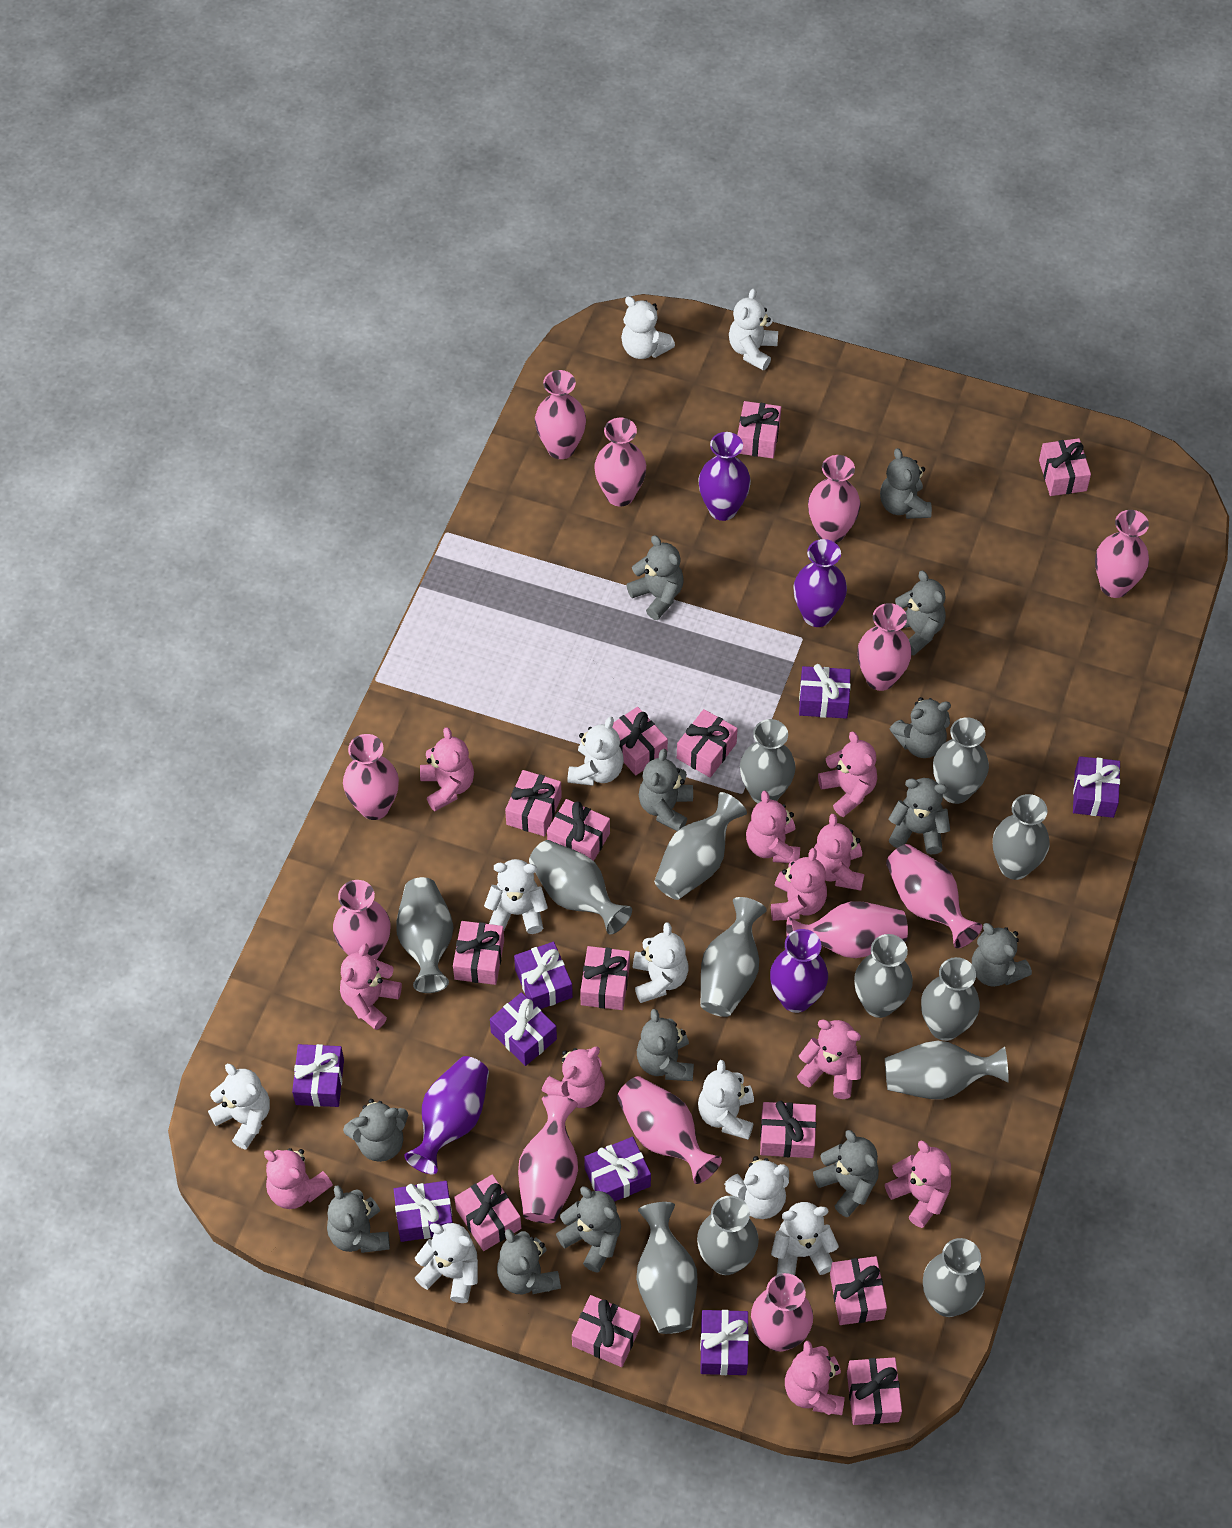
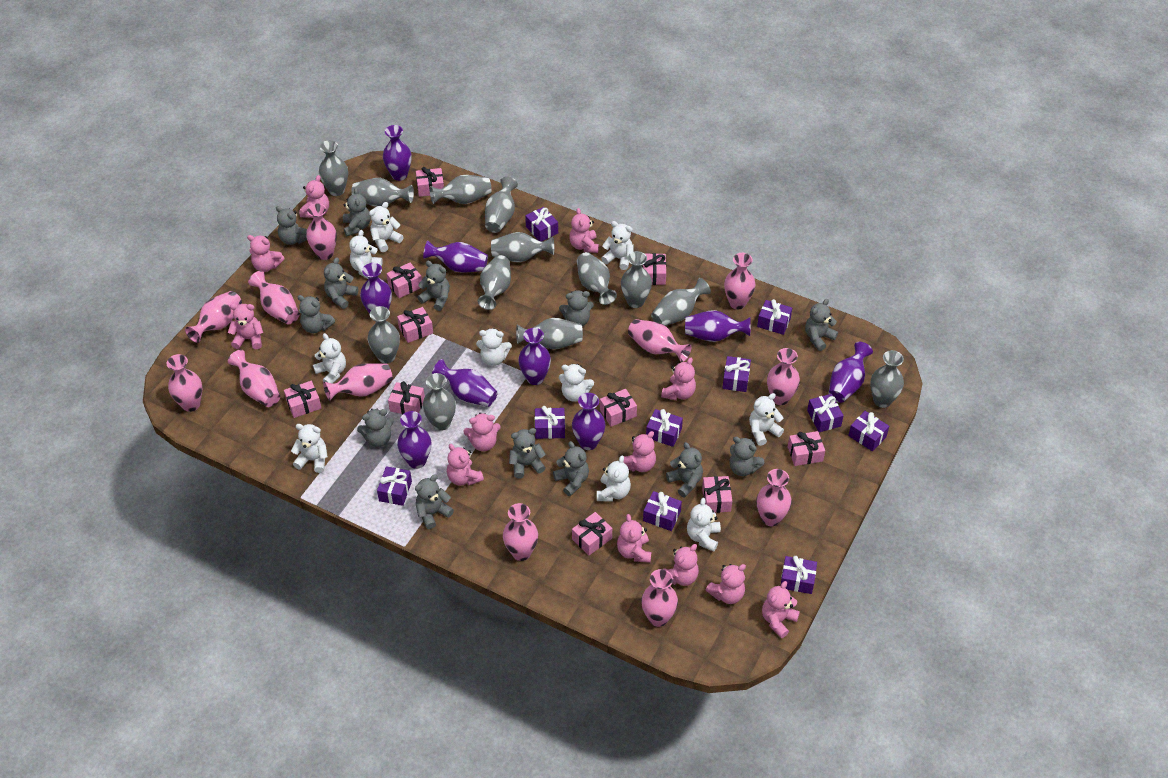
pink gift: 13 -> 10
pink teddy bear: 11 -> 12
purple gift: 8 -> 10
purple vase: 4 -> 9

